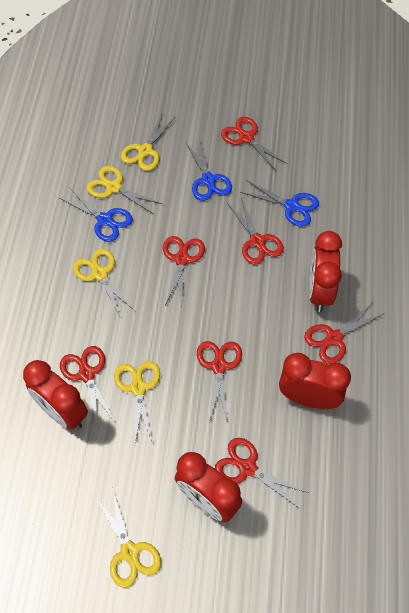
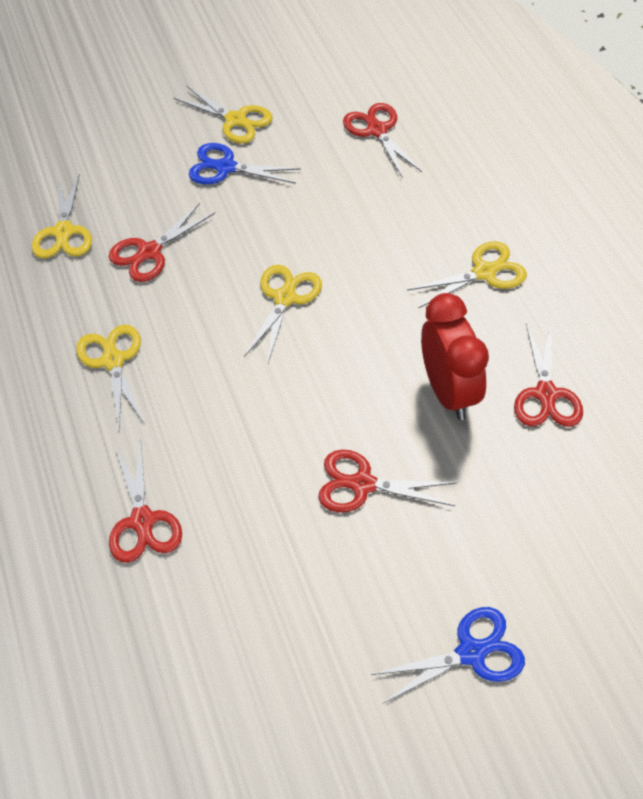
blue scissors: 3 -> 2
red clock: 4 -> 1
red scissors: 7 -> 5

